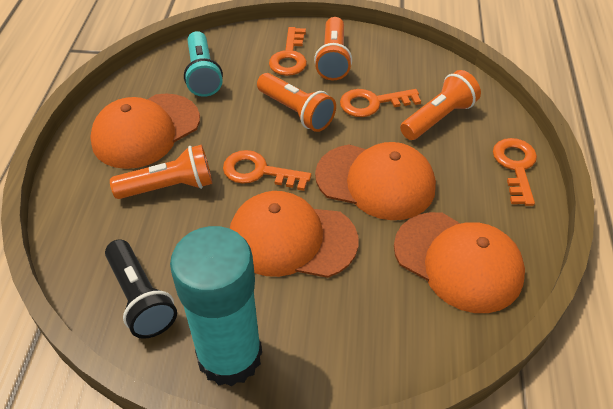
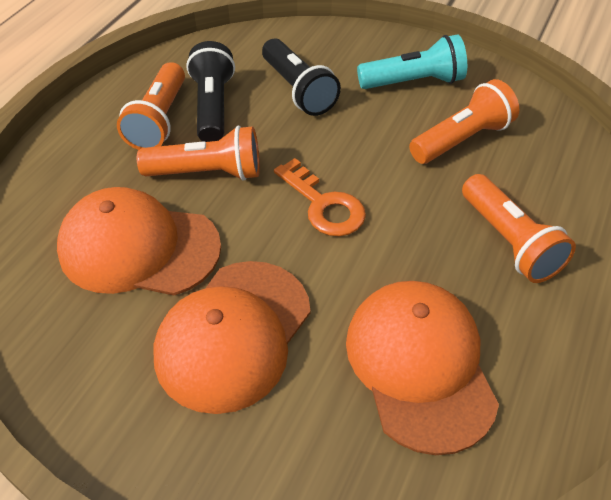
black flashlight: 1 -> 2
orange cap: 4 -> 3
orange key: 4 -> 1
turquoise glue stick: 1 -> 0

